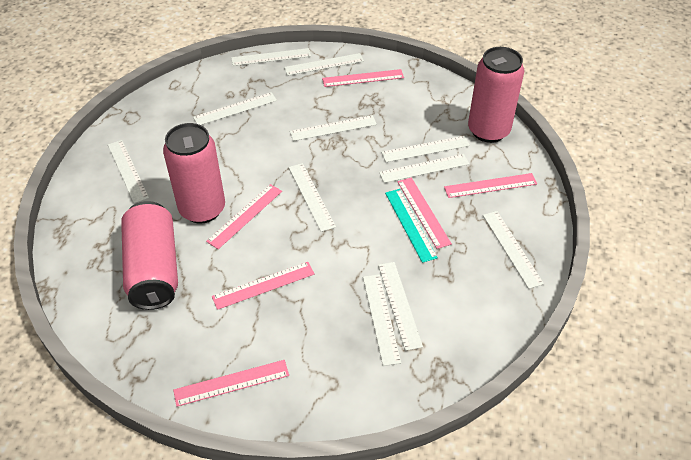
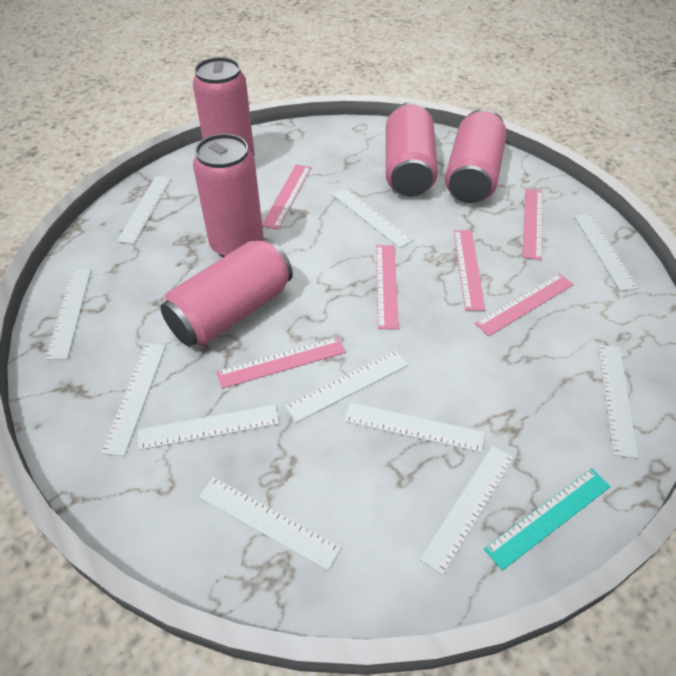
pink can: 3 -> 5

